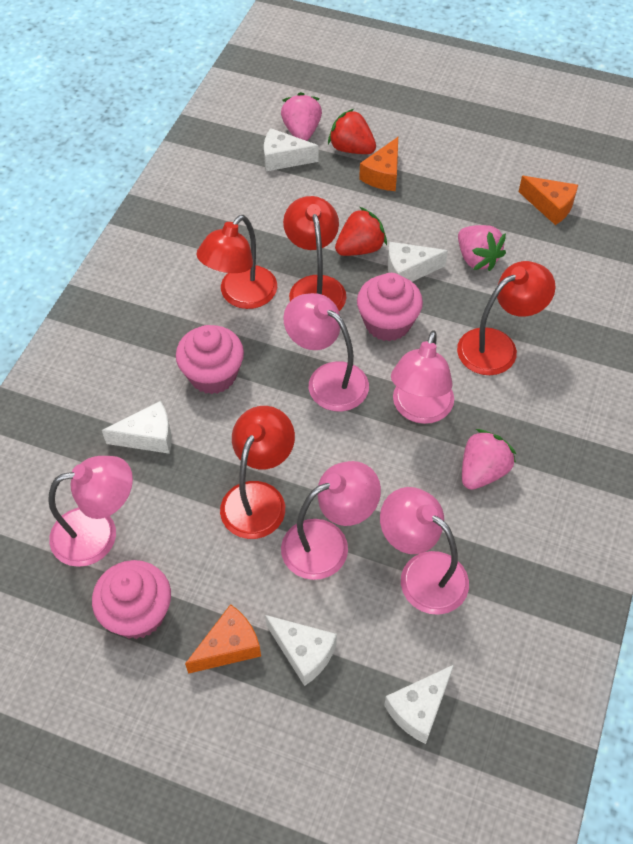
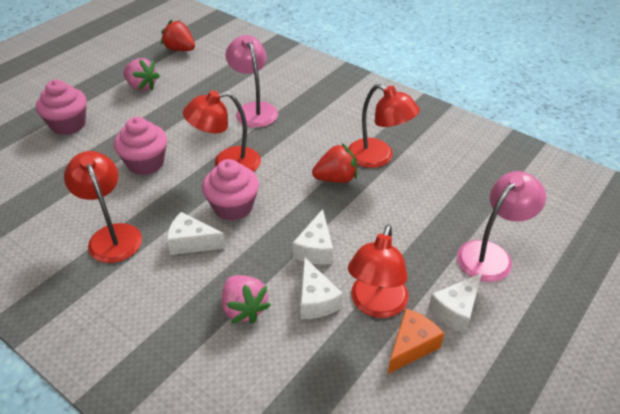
orange cheese: 3 -> 1
pink lamp: 5 -> 2
pink strawberry: 3 -> 2
white cheese: 5 -> 4

